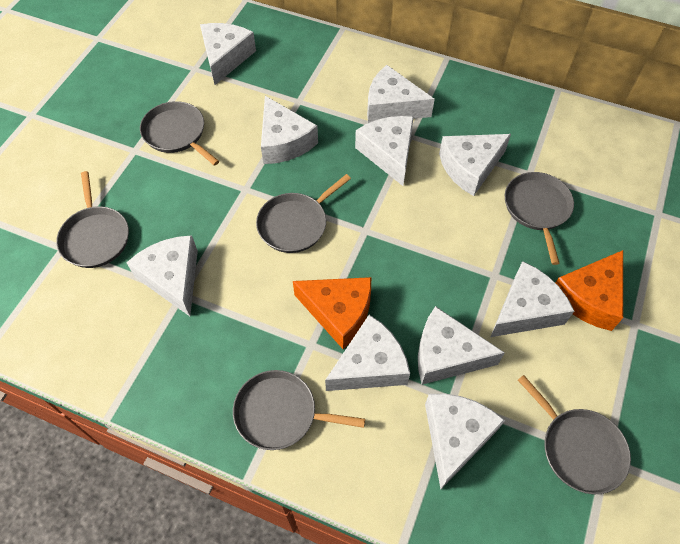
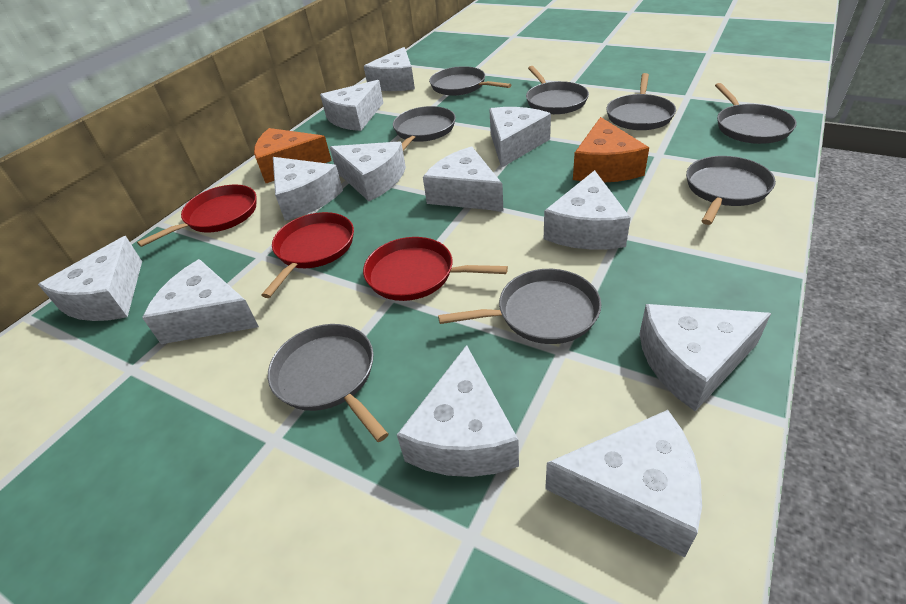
grey pan: 6 -> 8
red pan: 0 -> 3
white cheese: 10 -> 12

